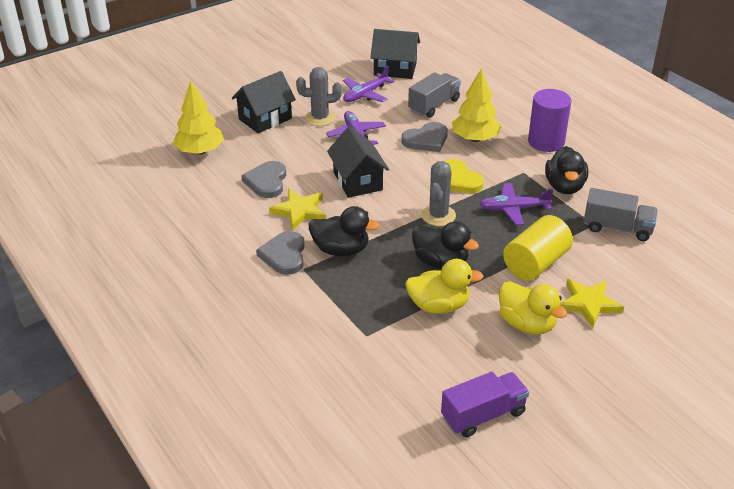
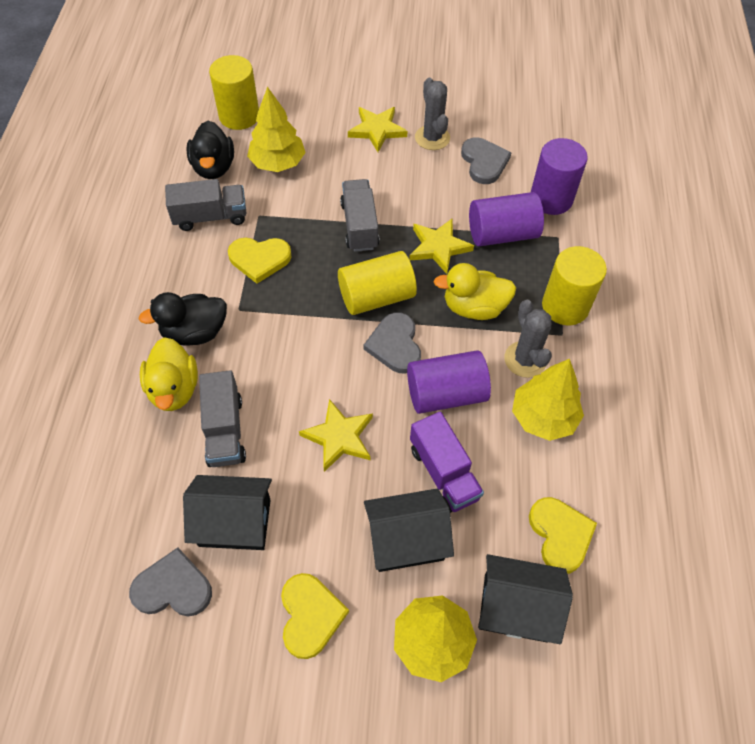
black duck: 3 -> 2
grey truck: 2 -> 3
purple cylinder: 1 -> 3
purple plane: 3 -> 0
yellow cylinder: 1 -> 3
yellow heart: 1 -> 3
yellow star: 2 -> 3
yellow tree: 2 -> 3

